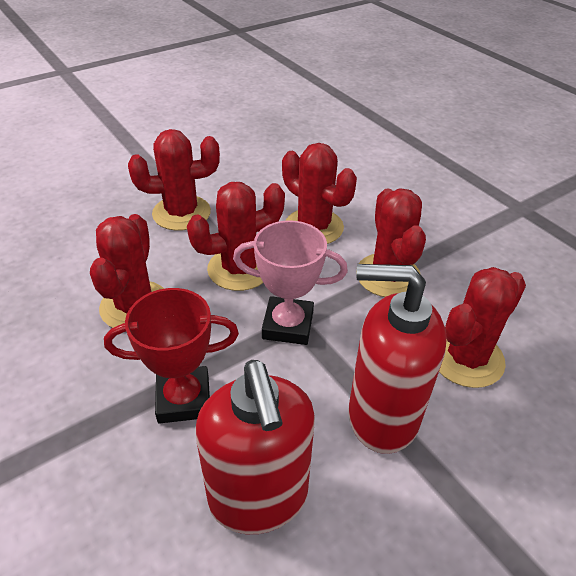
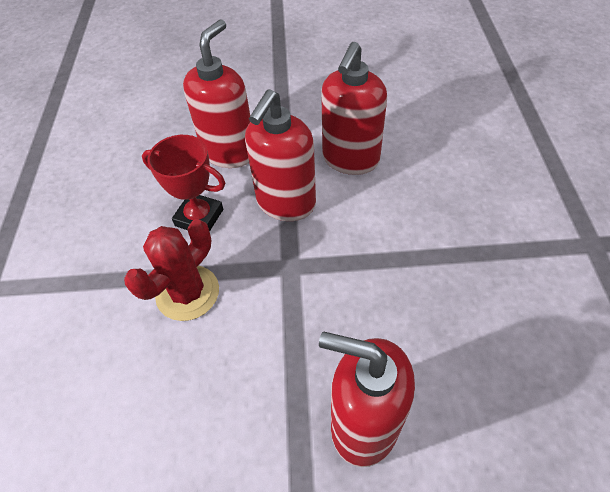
pink trophy: 1 -> 0
red cactus: 6 -> 1
red soap dispenser: 2 -> 4

